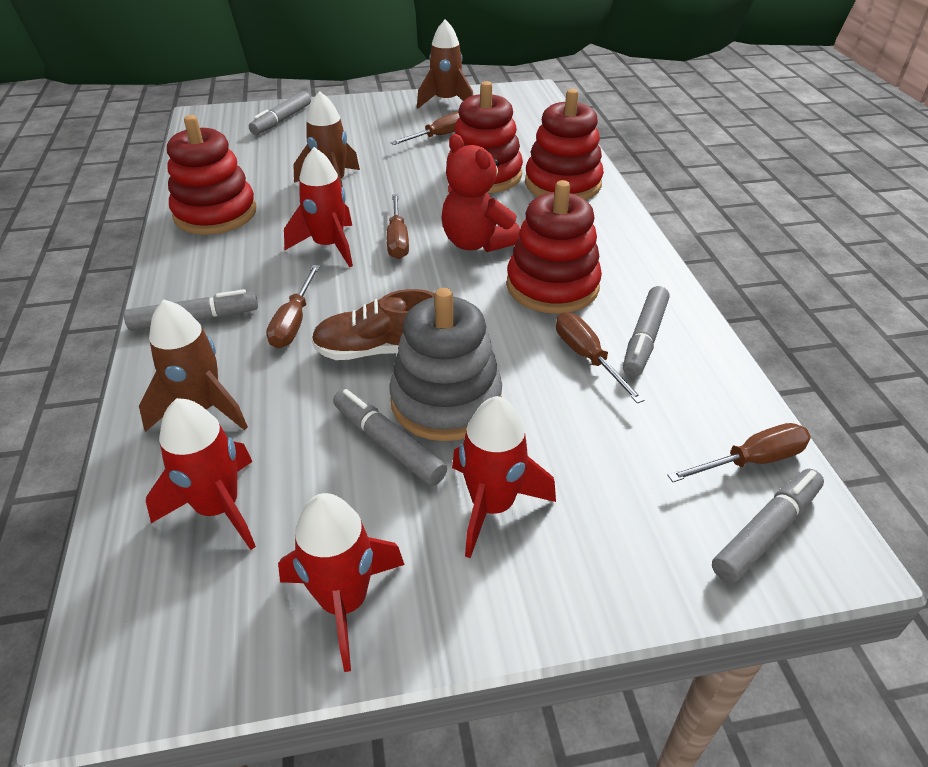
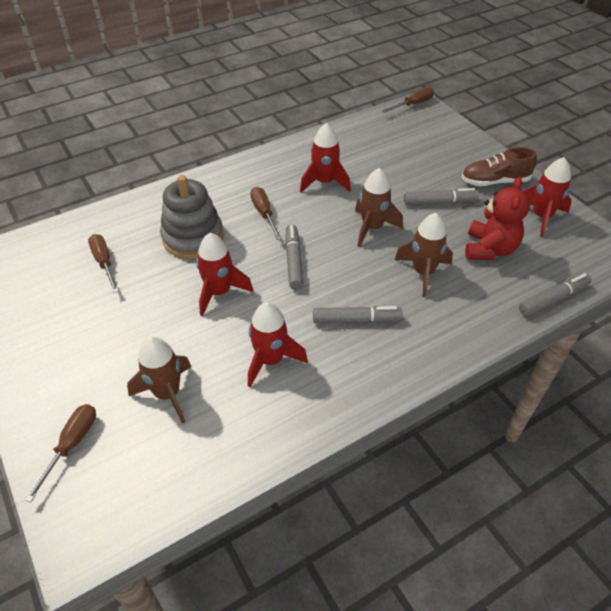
brown screwdriver: 5 -> 4
grey marker: 5 -> 4
red stacking toy: 4 -> 0

